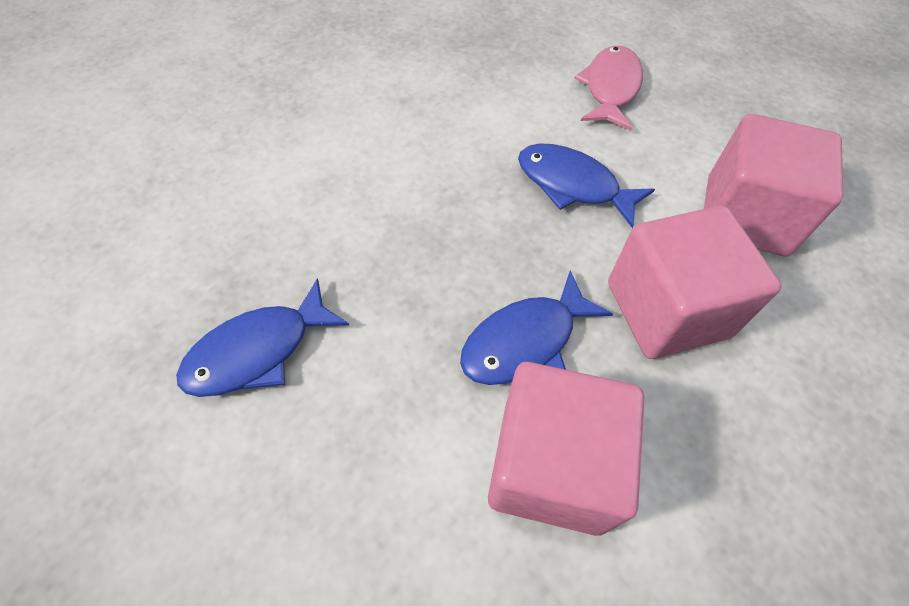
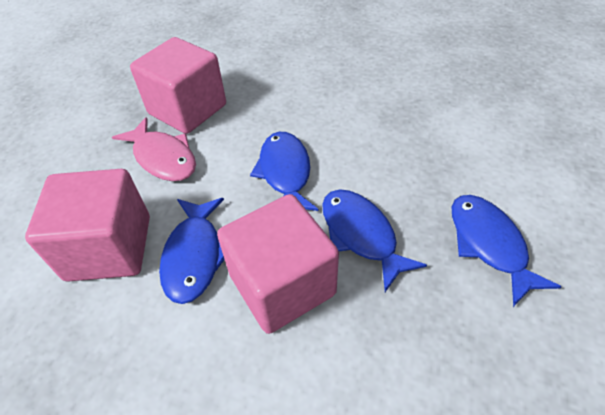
blue fish: 3 -> 4

